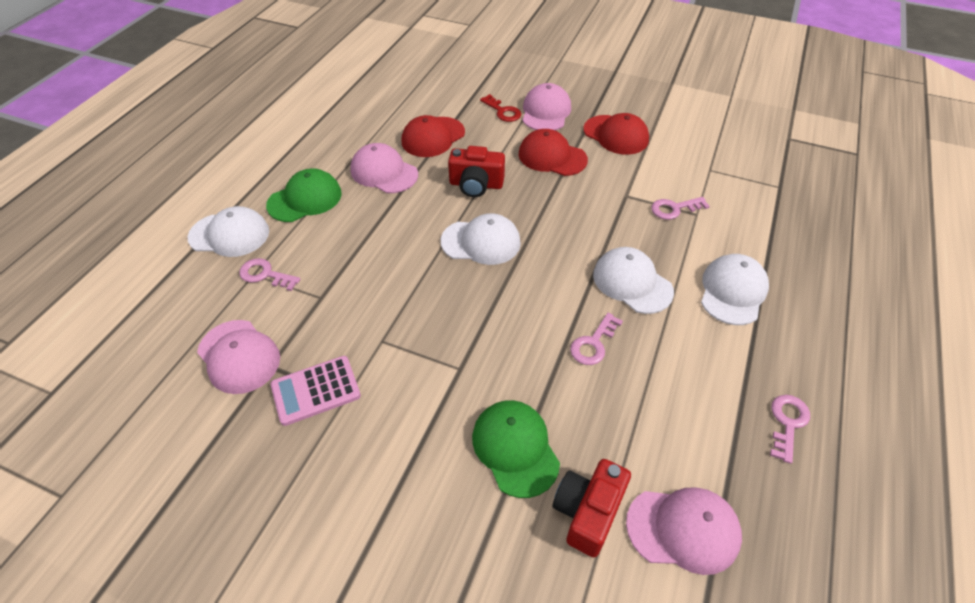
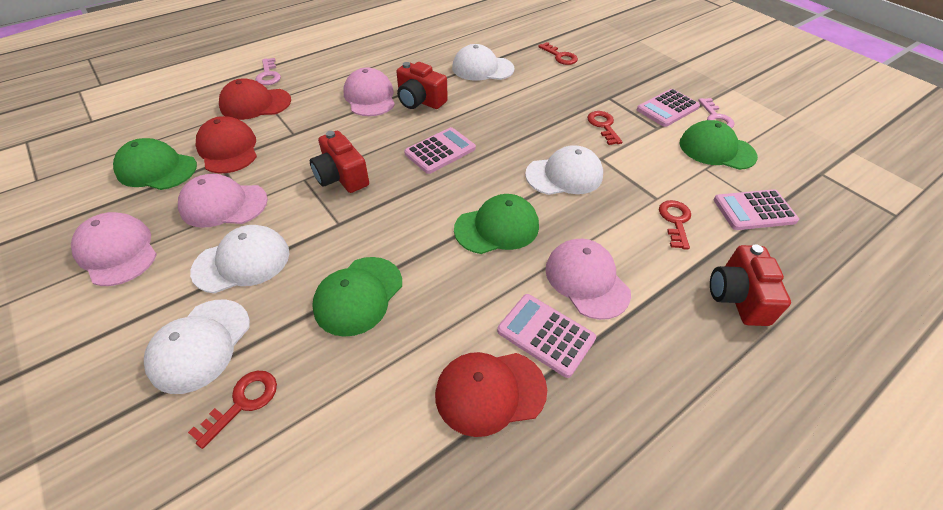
green cap: 2 -> 4
pink calculator: 1 -> 4
pink key: 4 -> 2
red camera: 2 -> 3
red key: 1 -> 4

